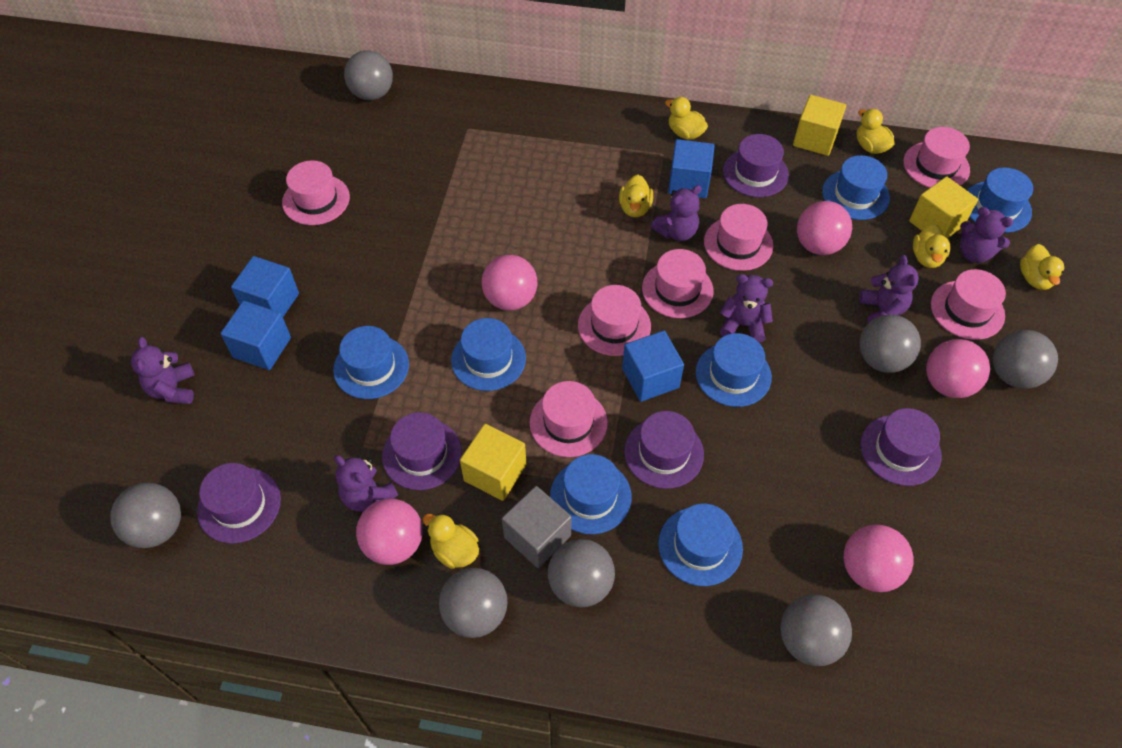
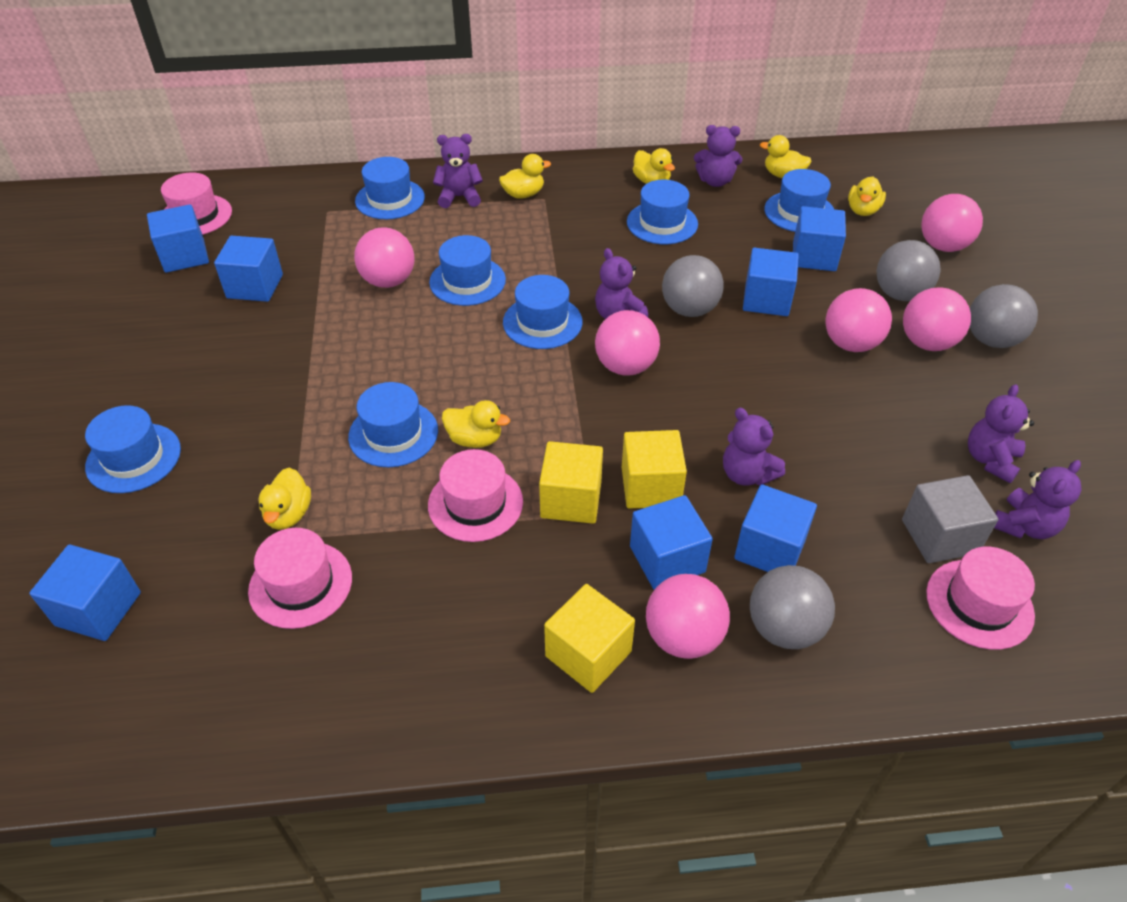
blue cube: 4 -> 7
grey ball: 7 -> 4
pink ball: 5 -> 6
pink hat: 7 -> 4
purple hat: 5 -> 0

